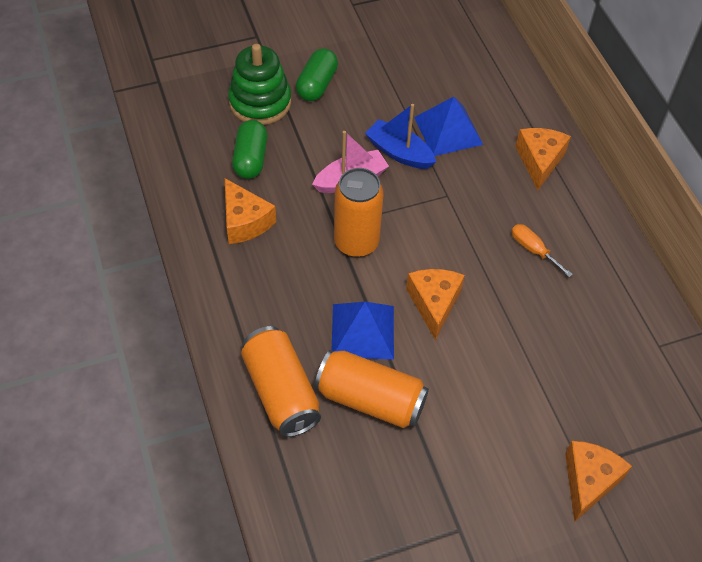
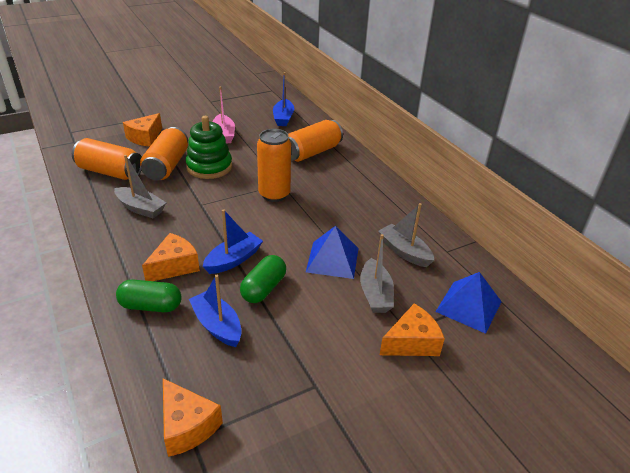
blue boat: 1 -> 3
grey boat: 0 -> 3
orange can: 3 -> 4
orange screwdriver: 1 -> 0

